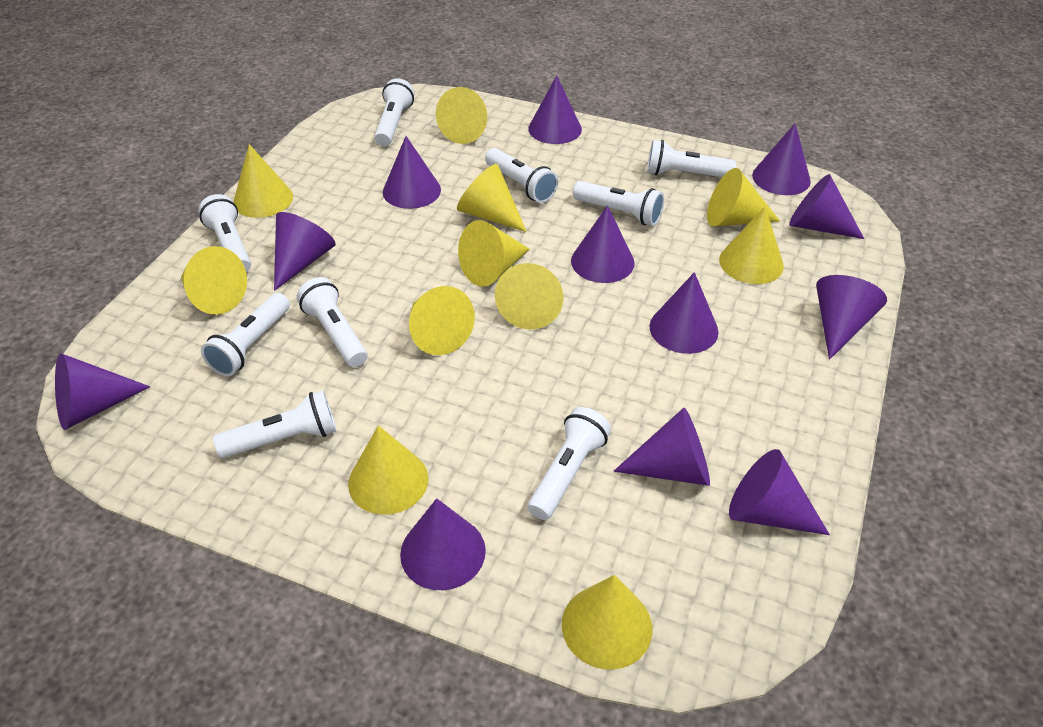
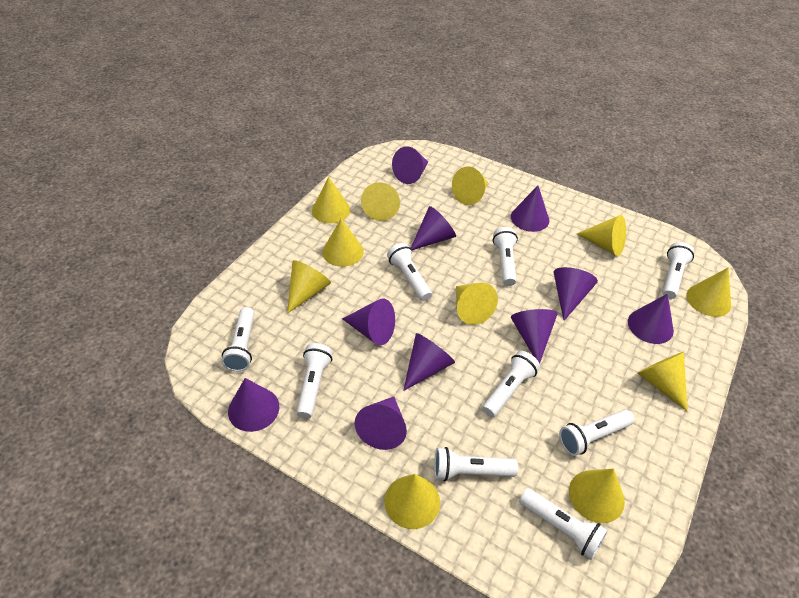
purple cone: 12 -> 10

